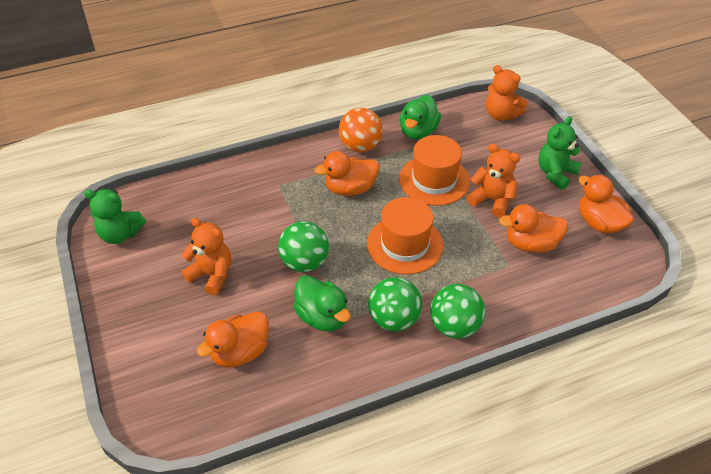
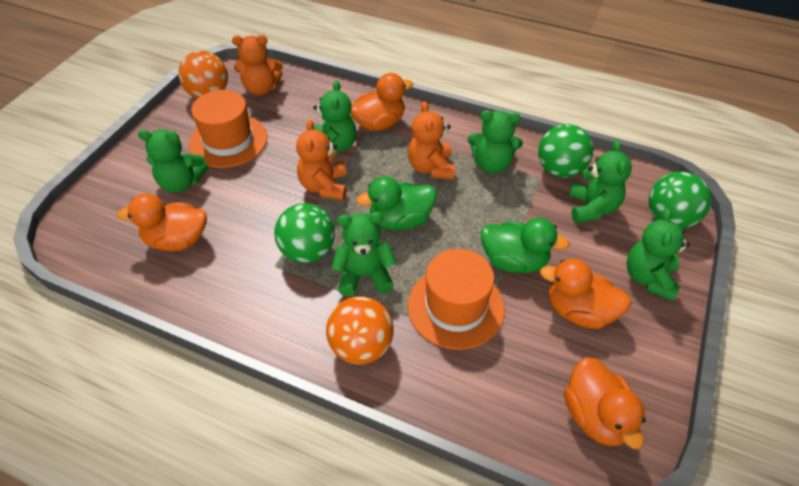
green teddy bear: 2 -> 6
orange ball: 1 -> 2

